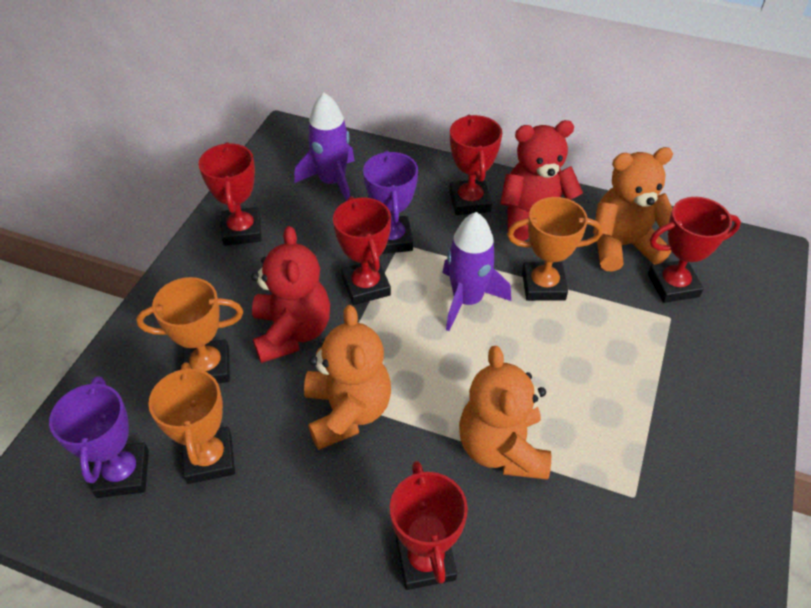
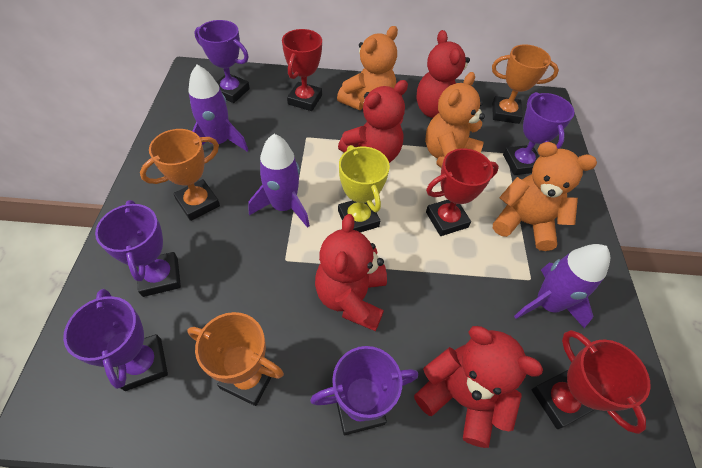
purple rocket: 2 -> 3
purple trophy: 2 -> 5
red teddy bear: 2 -> 4
red trophy: 5 -> 3
yellow trophy: 0 -> 1

